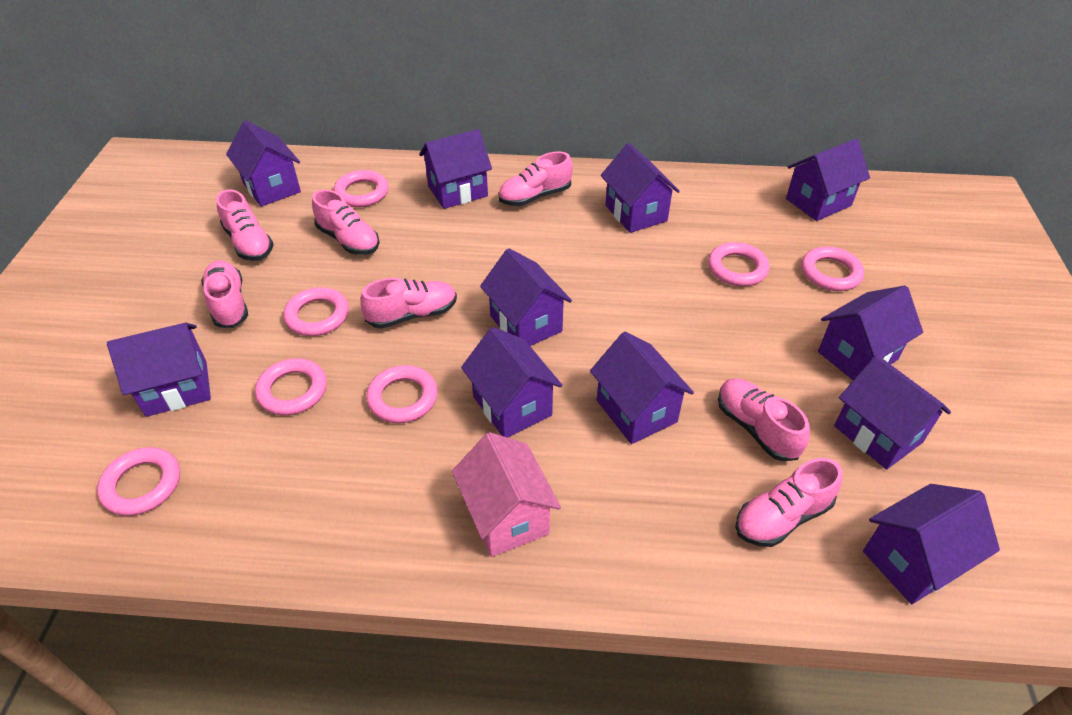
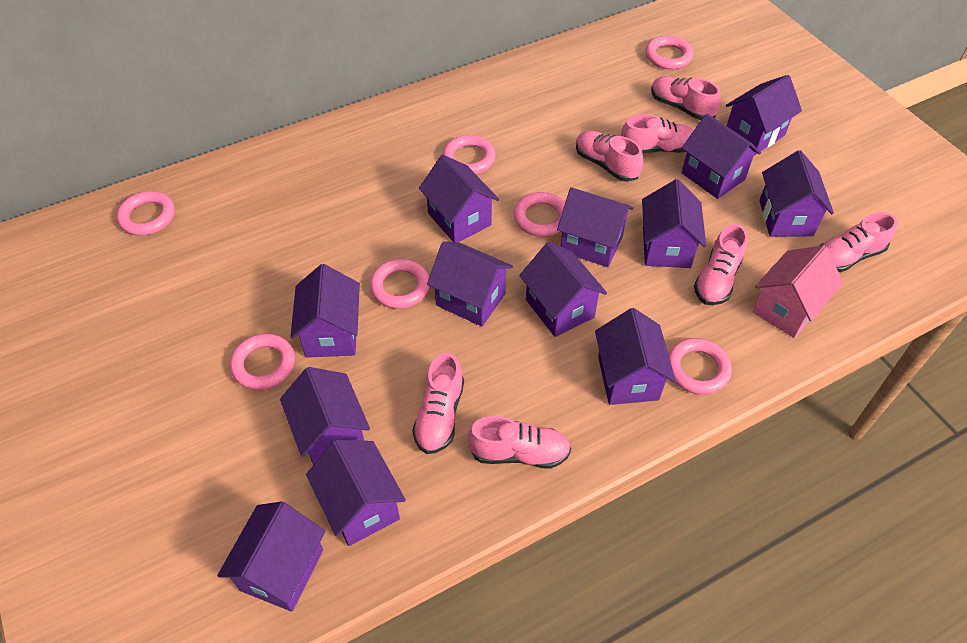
purple house: 11 -> 13

